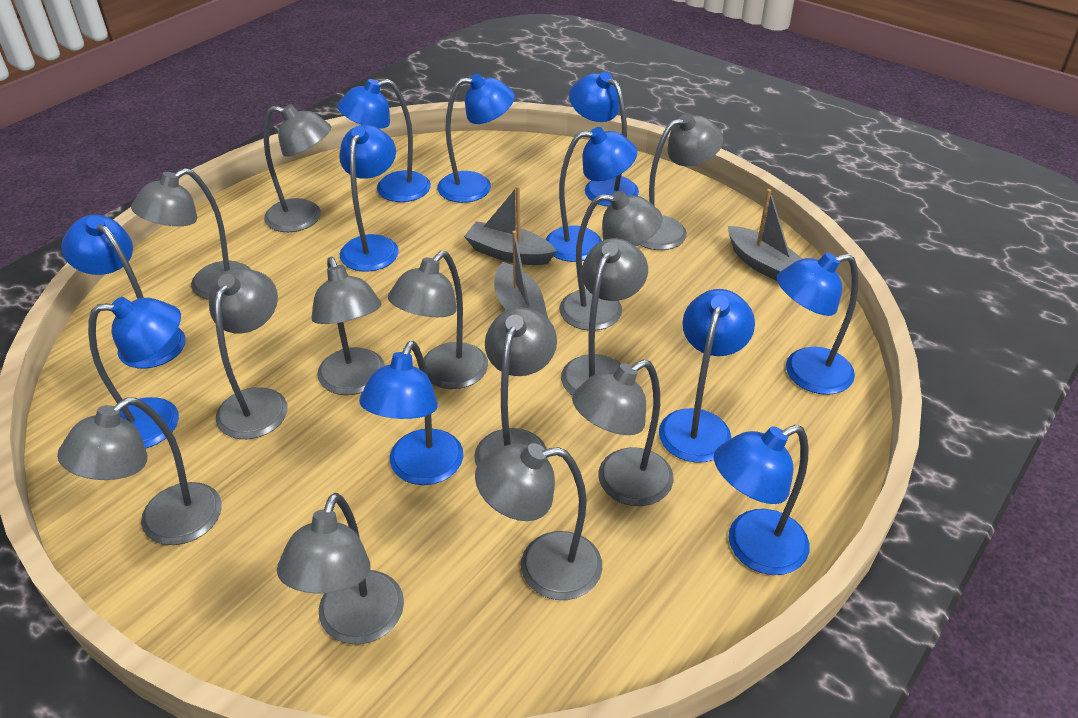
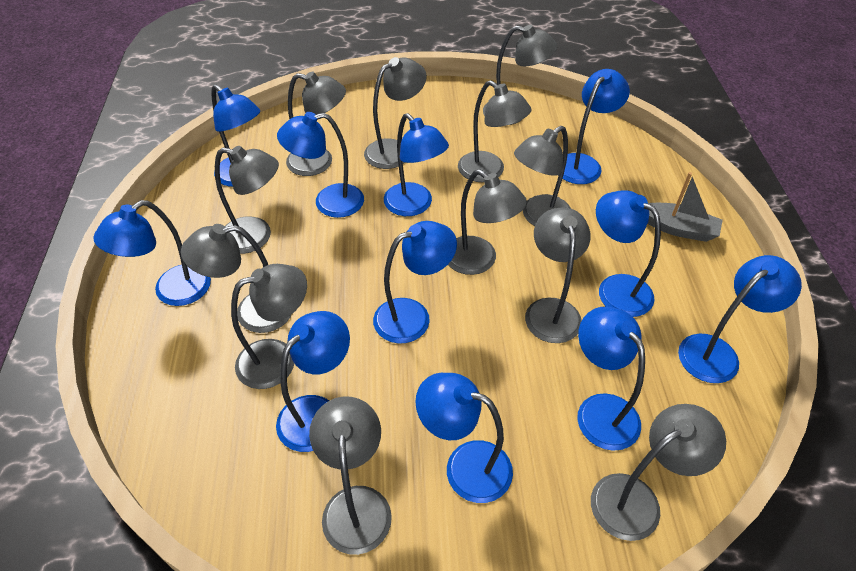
grey boat: 3 -> 1
grey lamp: 13 -> 12

